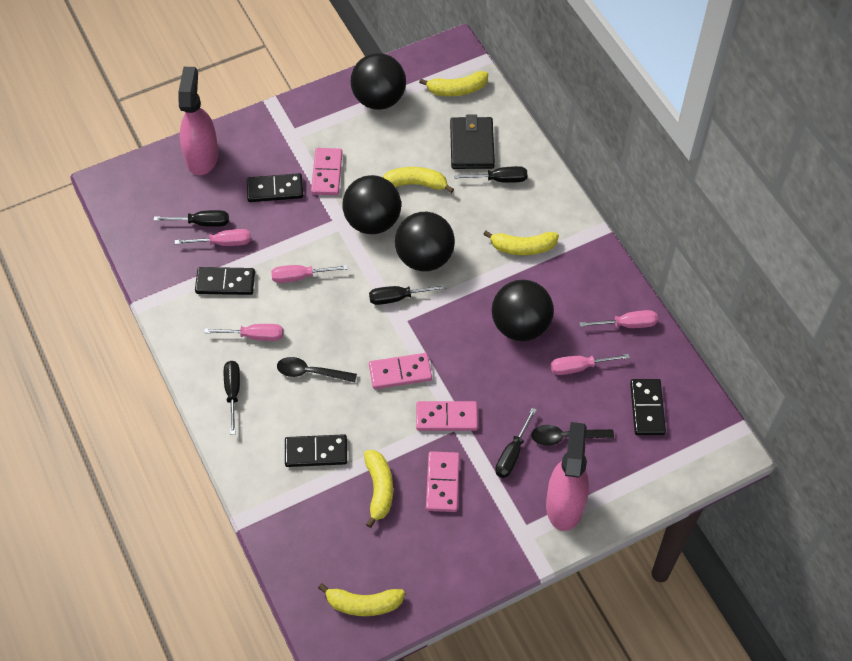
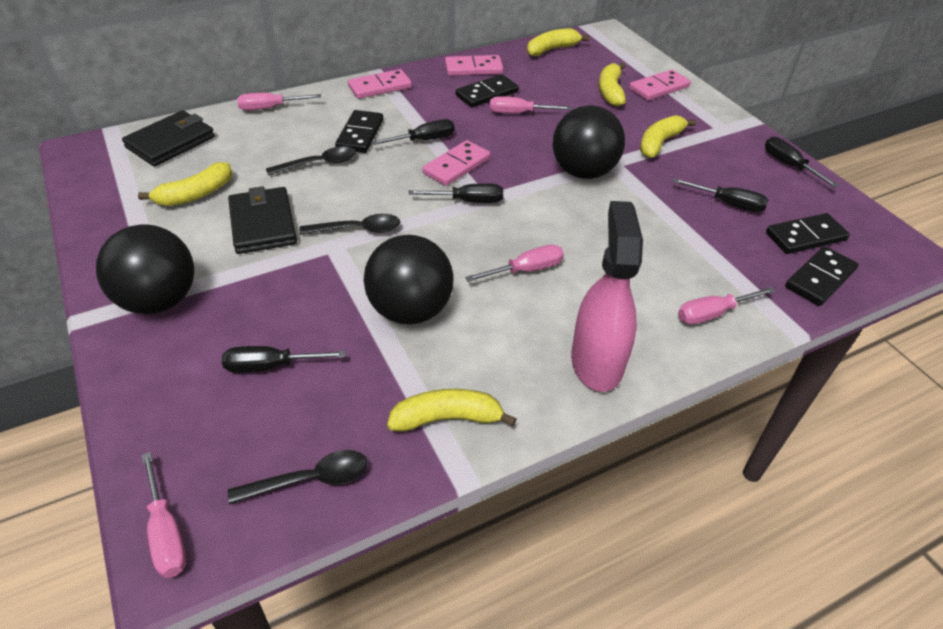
black ball: 4 -> 3
black spoon: 2 -> 3
black wallet: 1 -> 2
pink spray bottle: 2 -> 1

